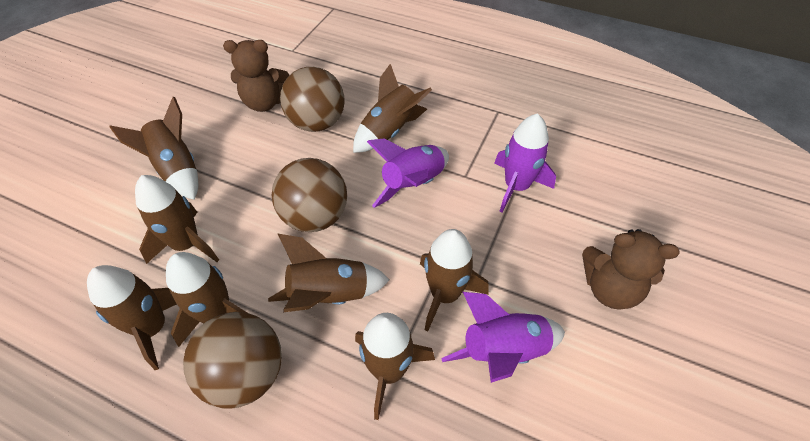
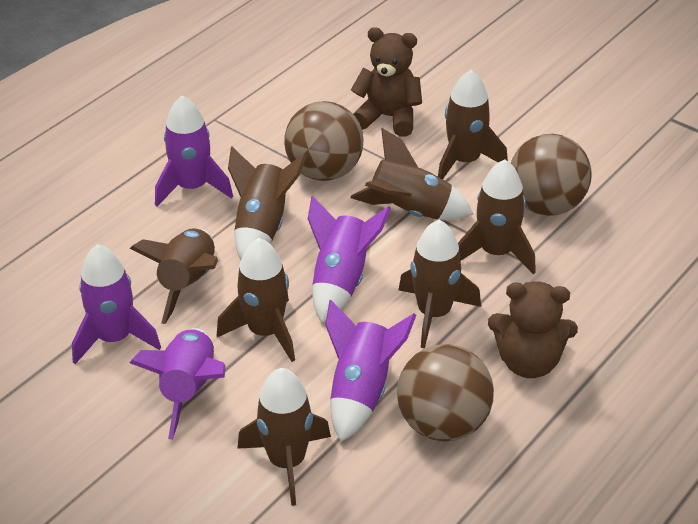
purple rocket: 3 -> 5

